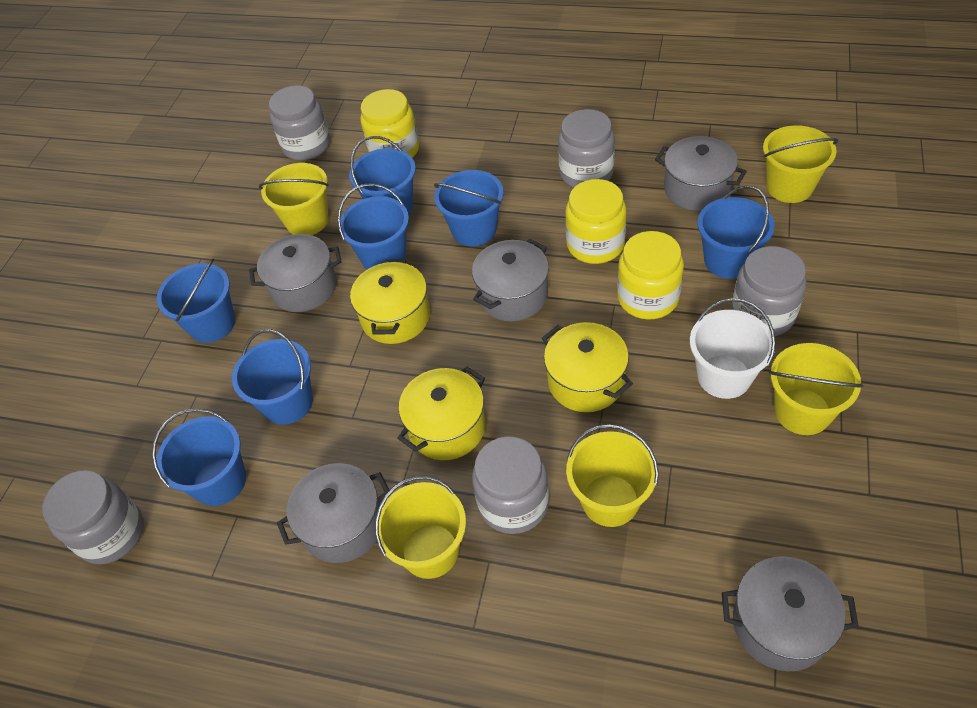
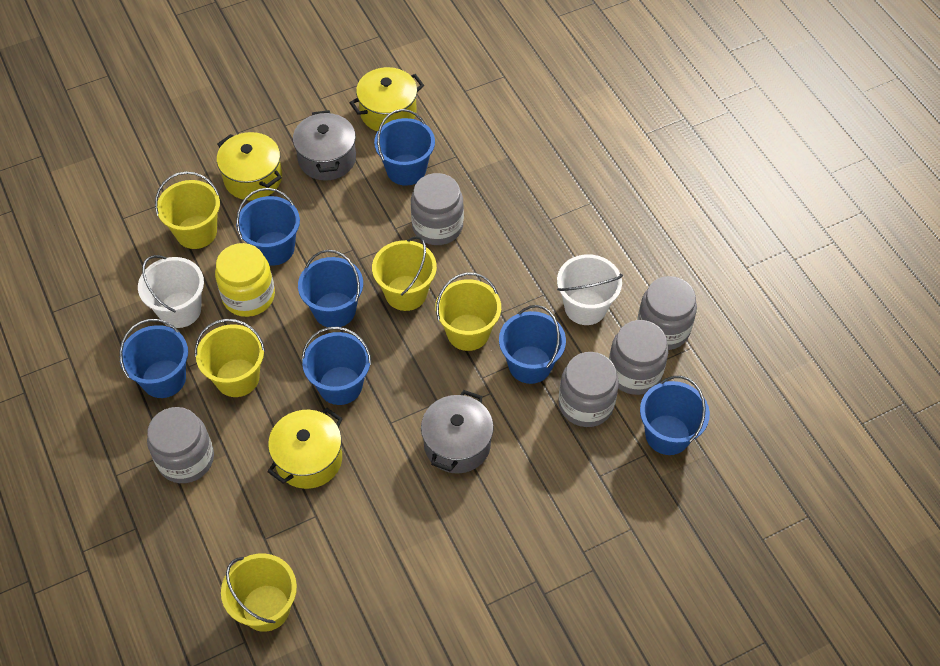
grey pot: 5 -> 2
white bucket: 1 -> 2
yellow jar: 3 -> 1

